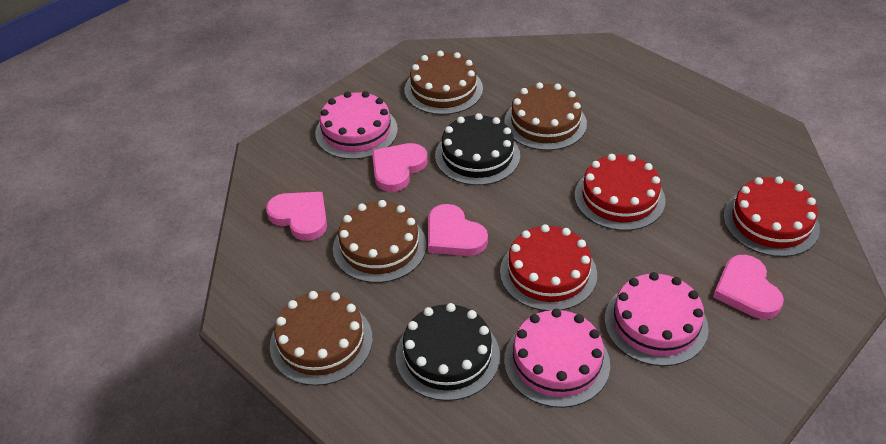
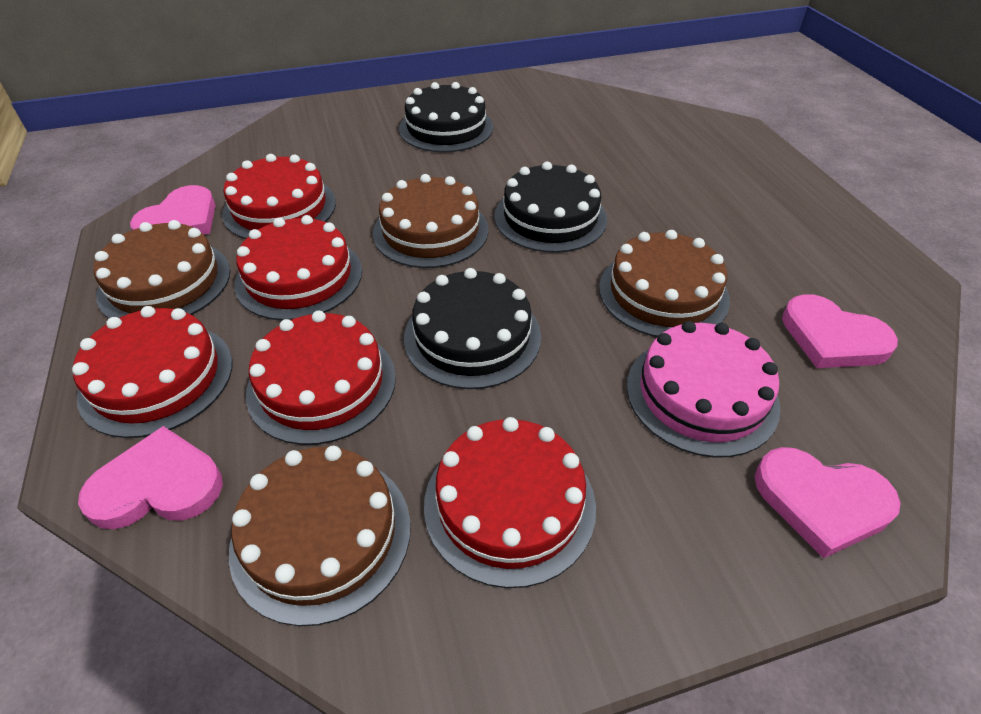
black cake: 2 -> 3
pink cake: 3 -> 1
red cake: 3 -> 5

